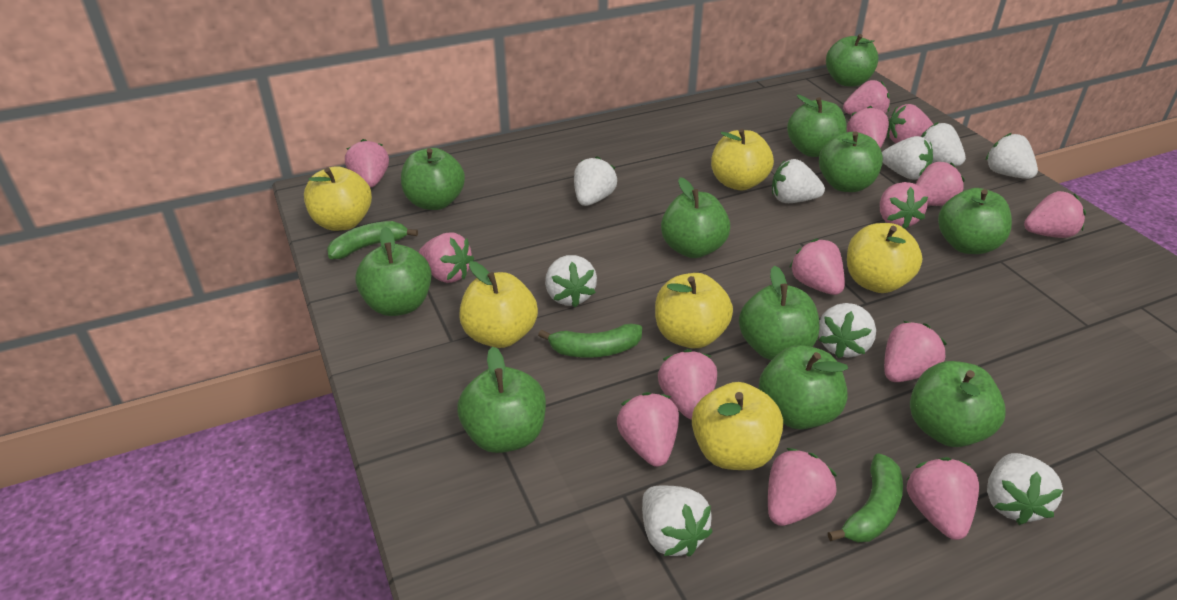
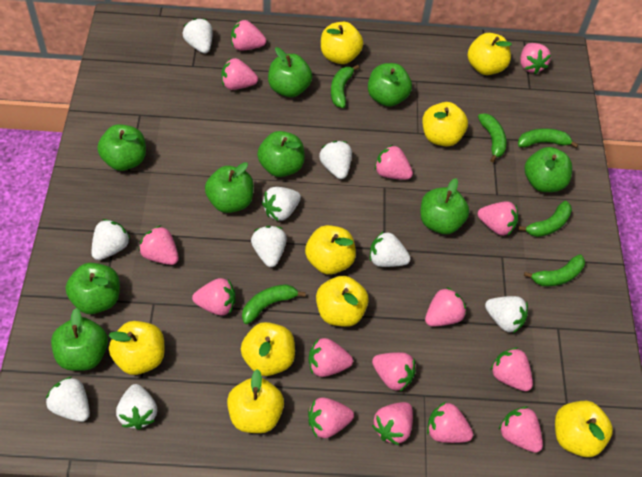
green apple: 11 -> 9
green banana: 3 -> 6
pink strawberry: 14 -> 15
yellow apple: 6 -> 9

